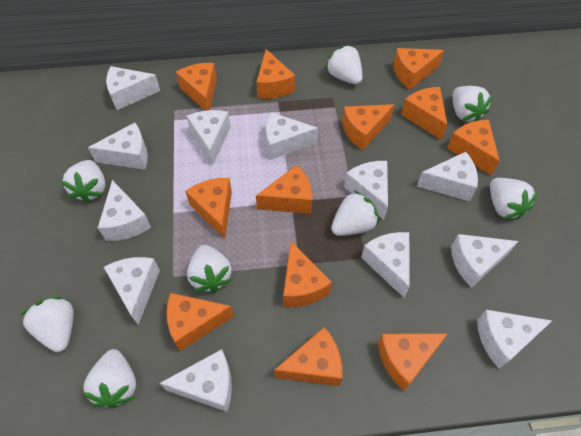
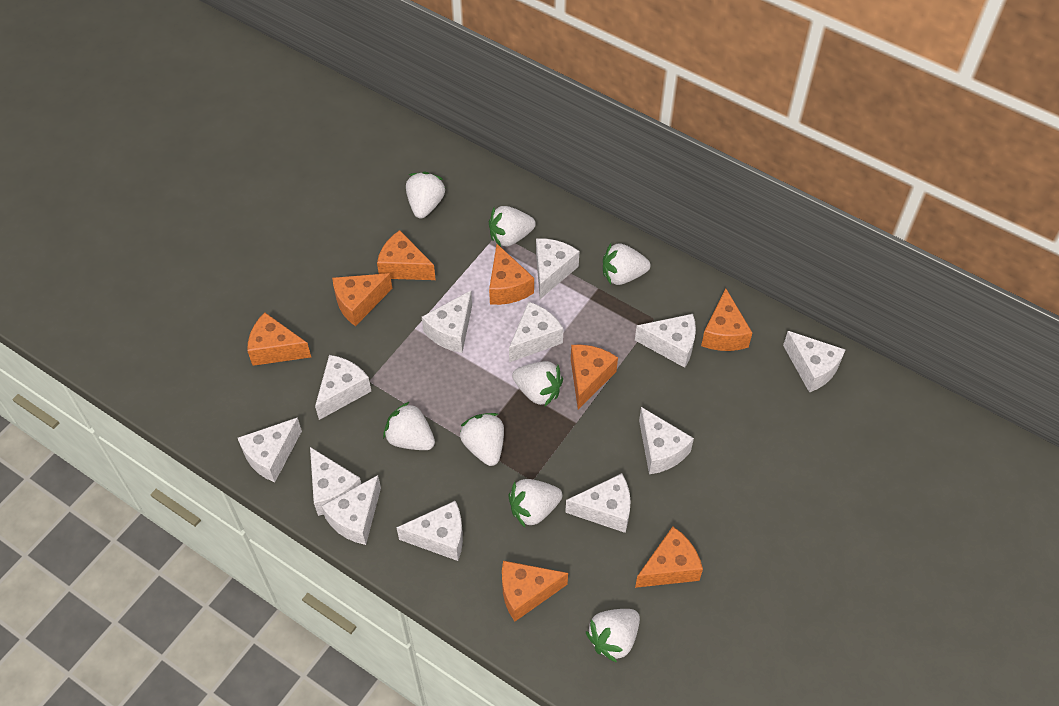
orange cheese: 12 -> 8

